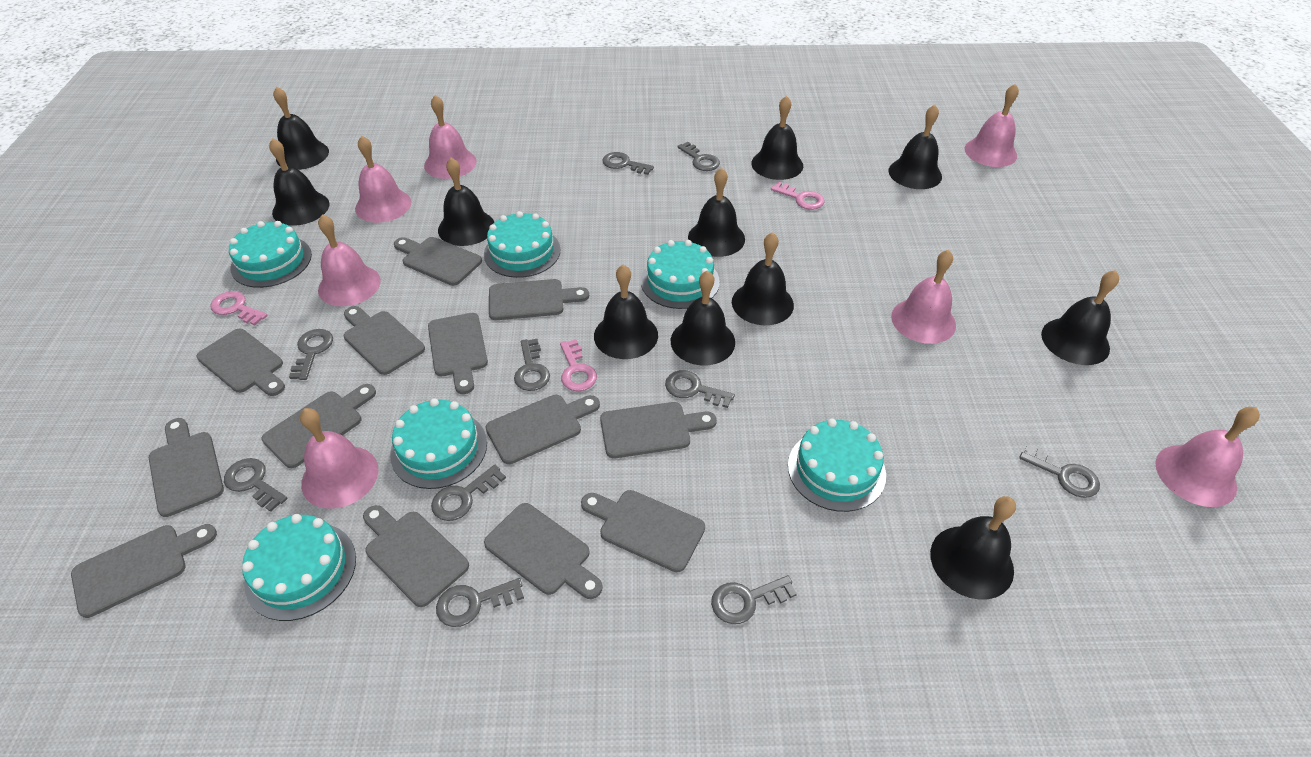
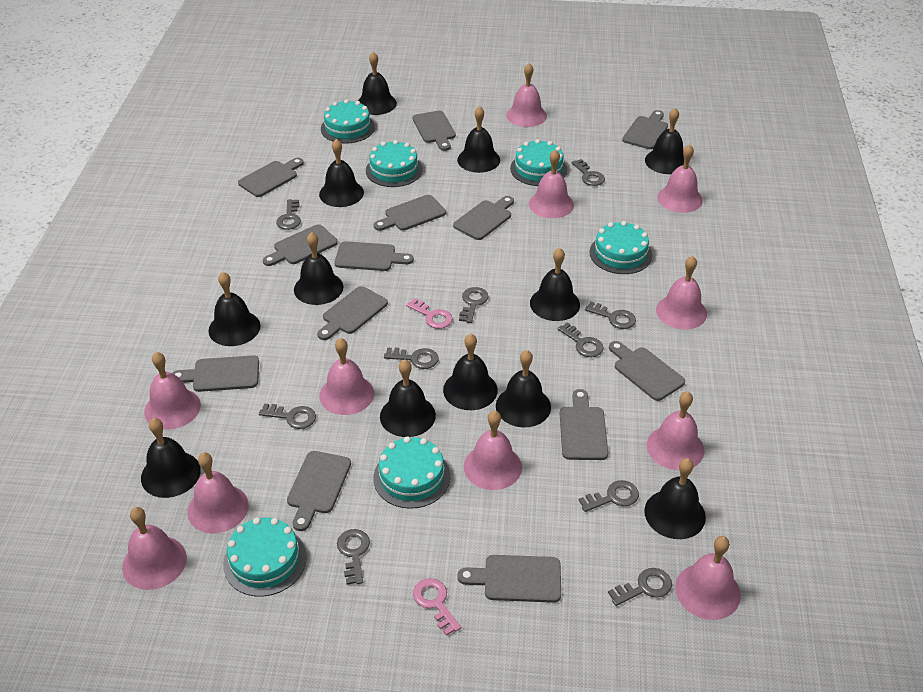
black bell: 11 -> 12
pink bell: 7 -> 11
pink key: 3 -> 2

